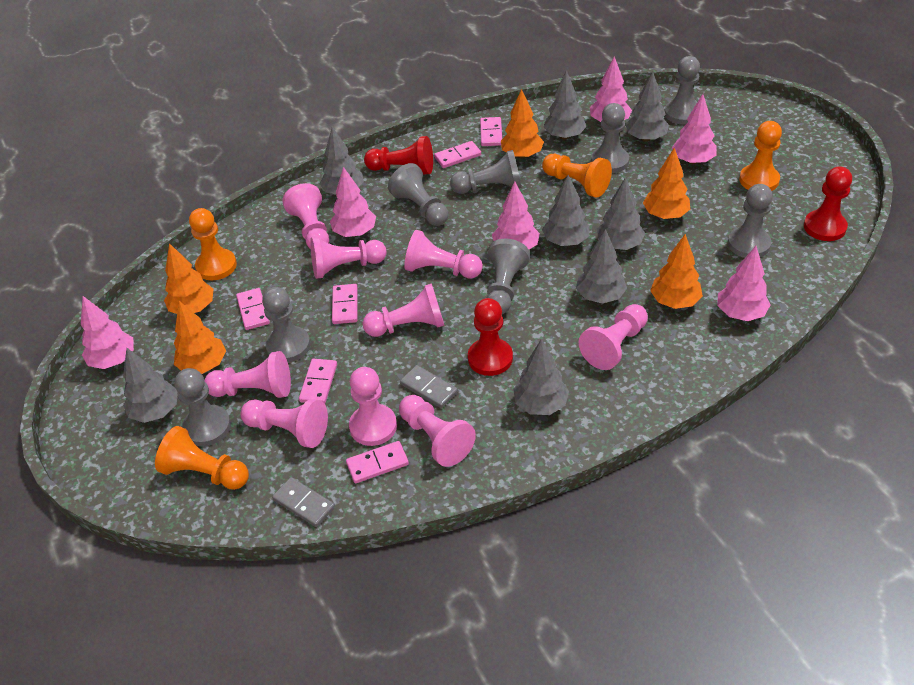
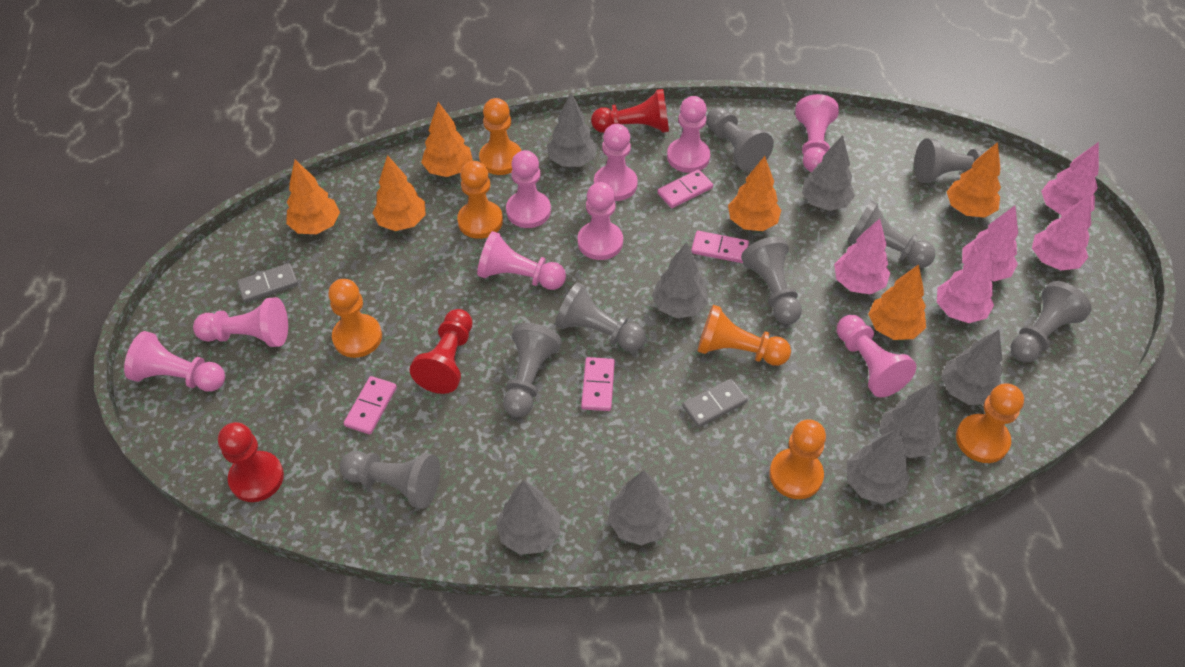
orange pawn: 4 -> 6
orange tree: 5 -> 6
pink domino: 6 -> 4
pink tree: 6 -> 5

